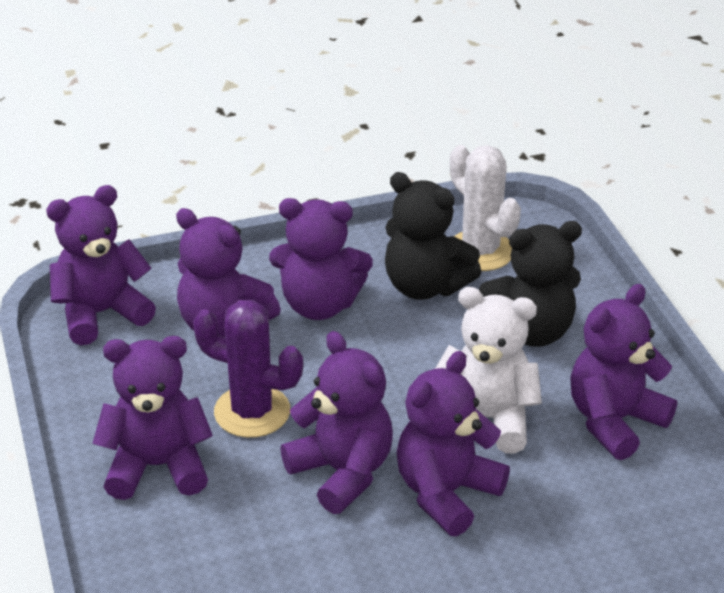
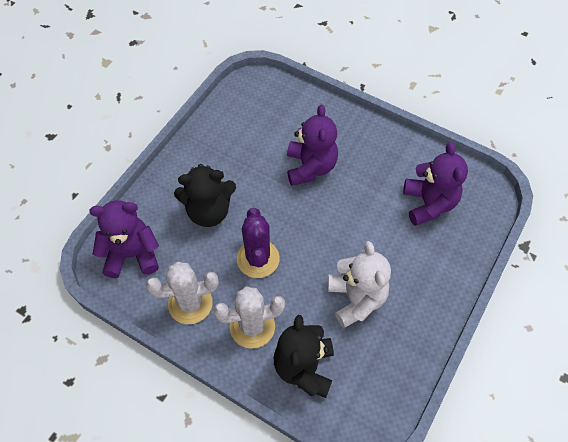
purple teddy bear: 7 -> 3
white cactus: 1 -> 2

